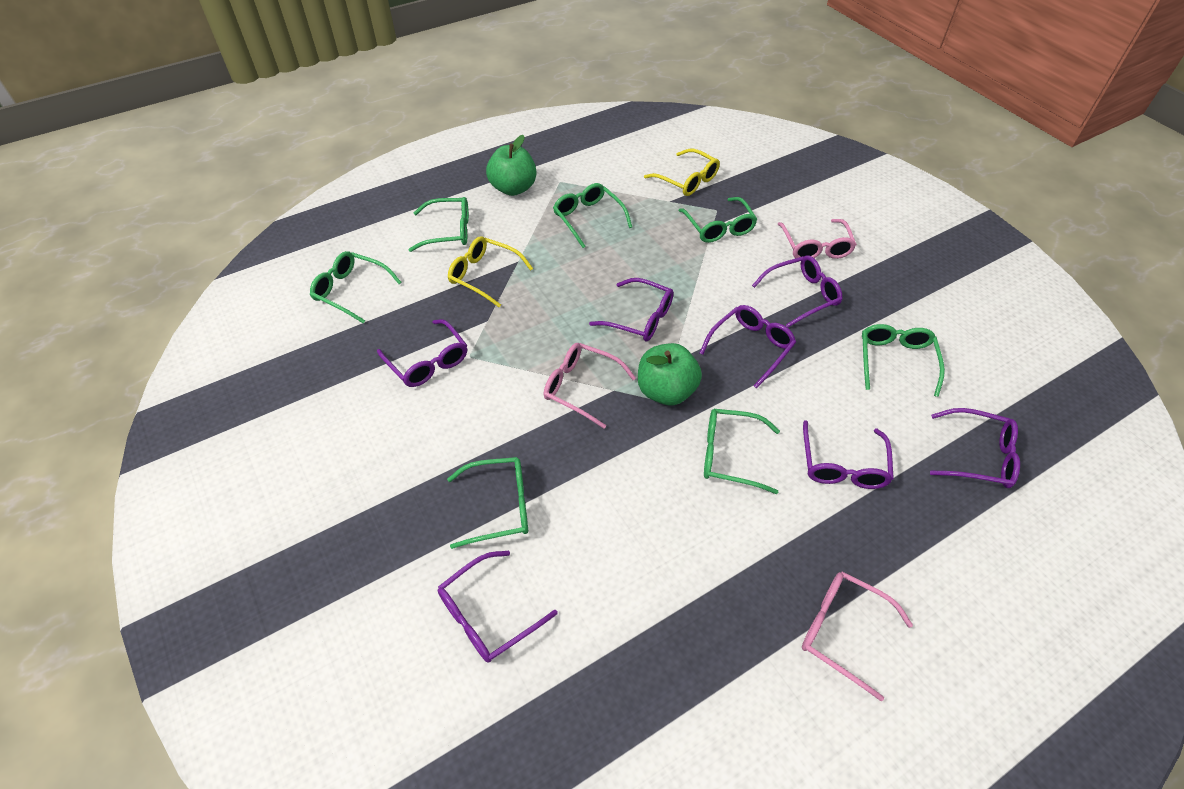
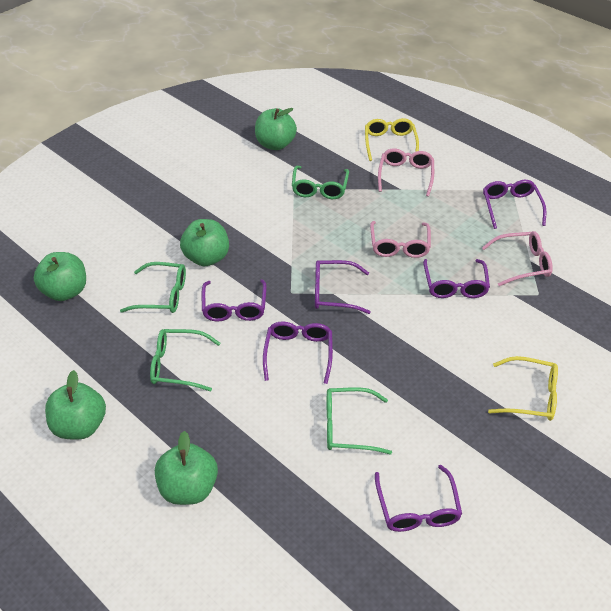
green apple: 2 -> 5
green glasses: 7 -> 4
purple glasses: 7 -> 6

